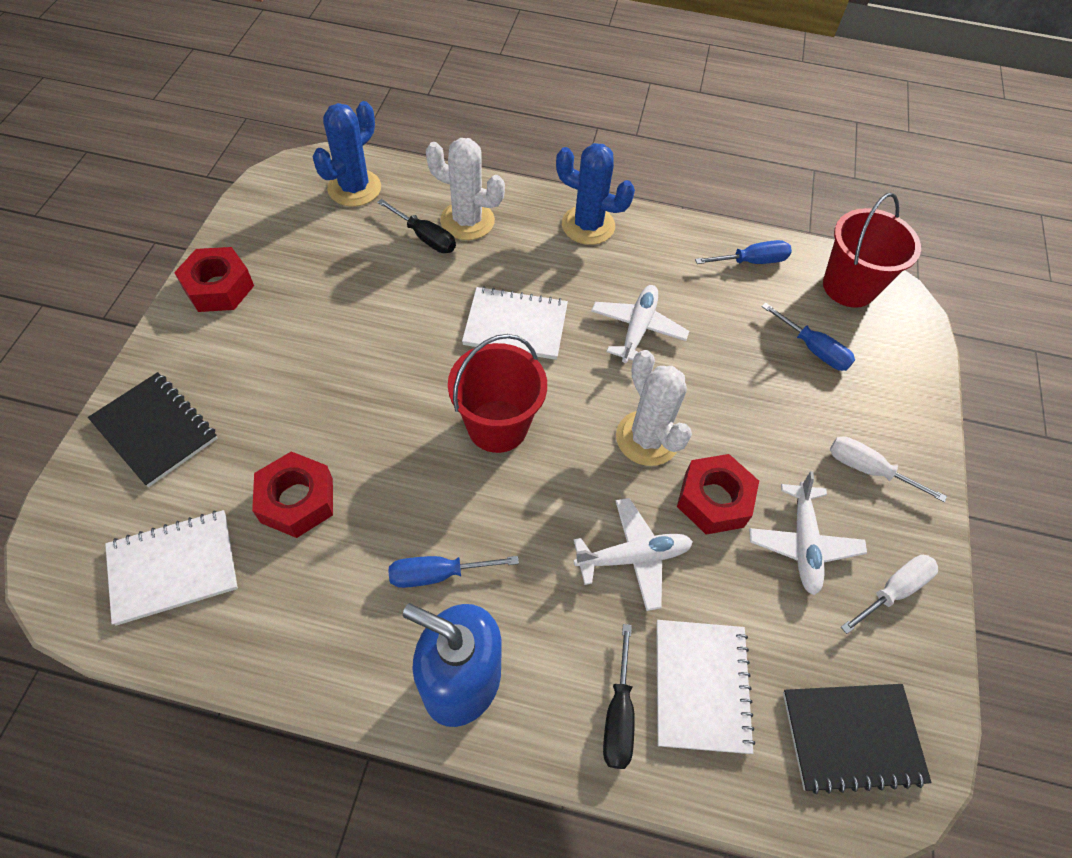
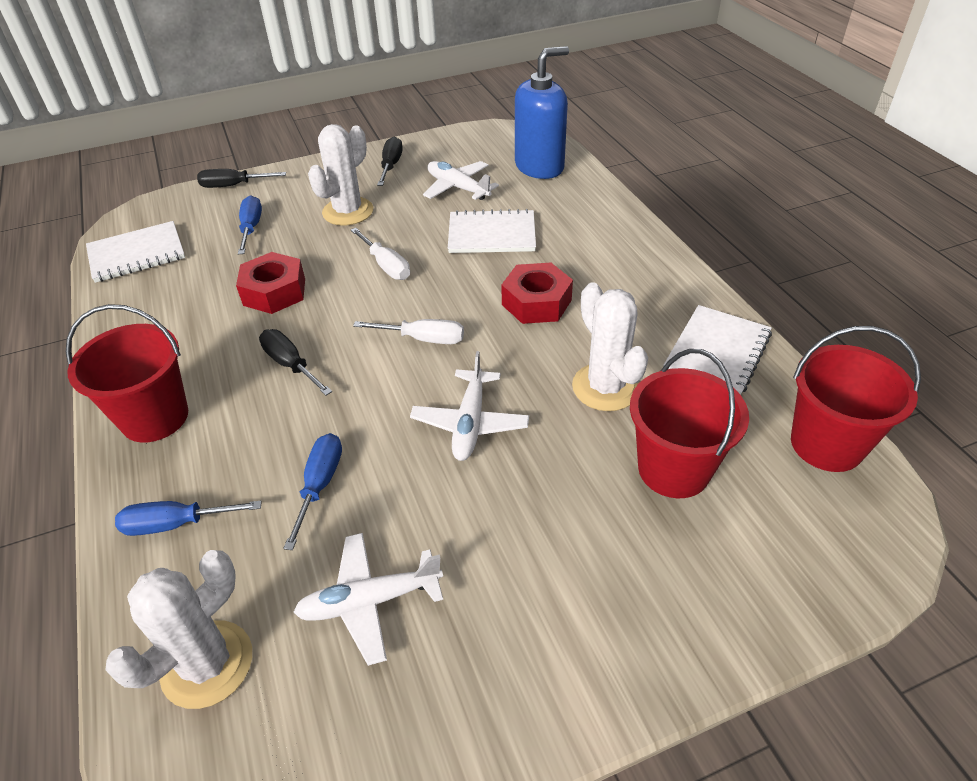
black notebook: 2 -> 0
black screwdriver: 2 -> 3
blue cactus: 2 -> 0
red bucket: 2 -> 3
red nut: 3 -> 2
white cactus: 2 -> 3

